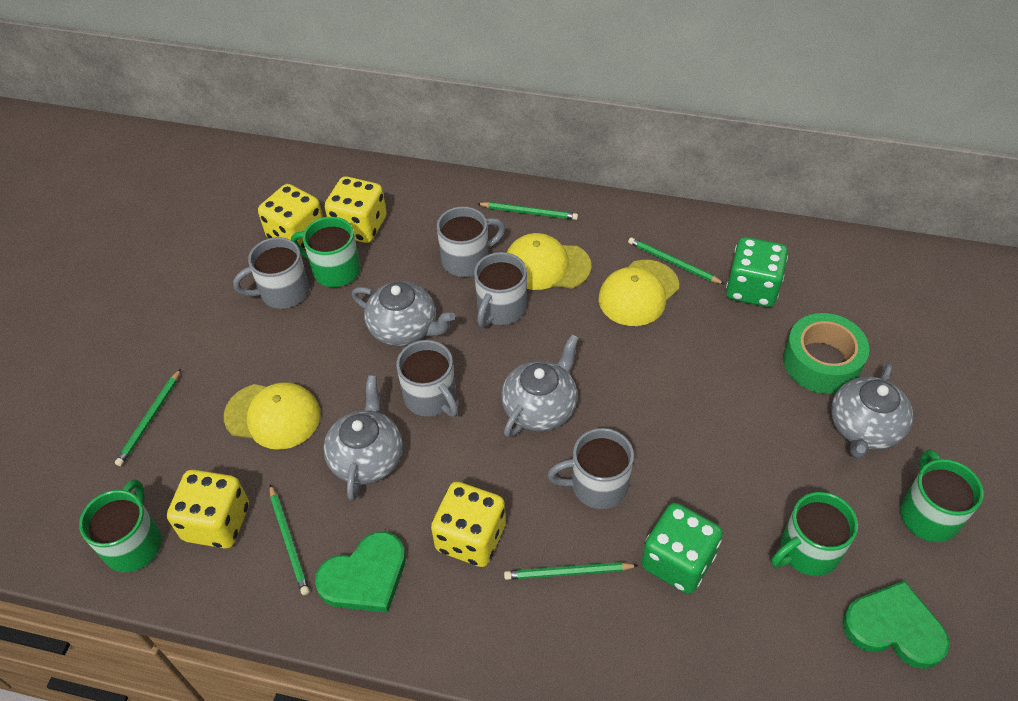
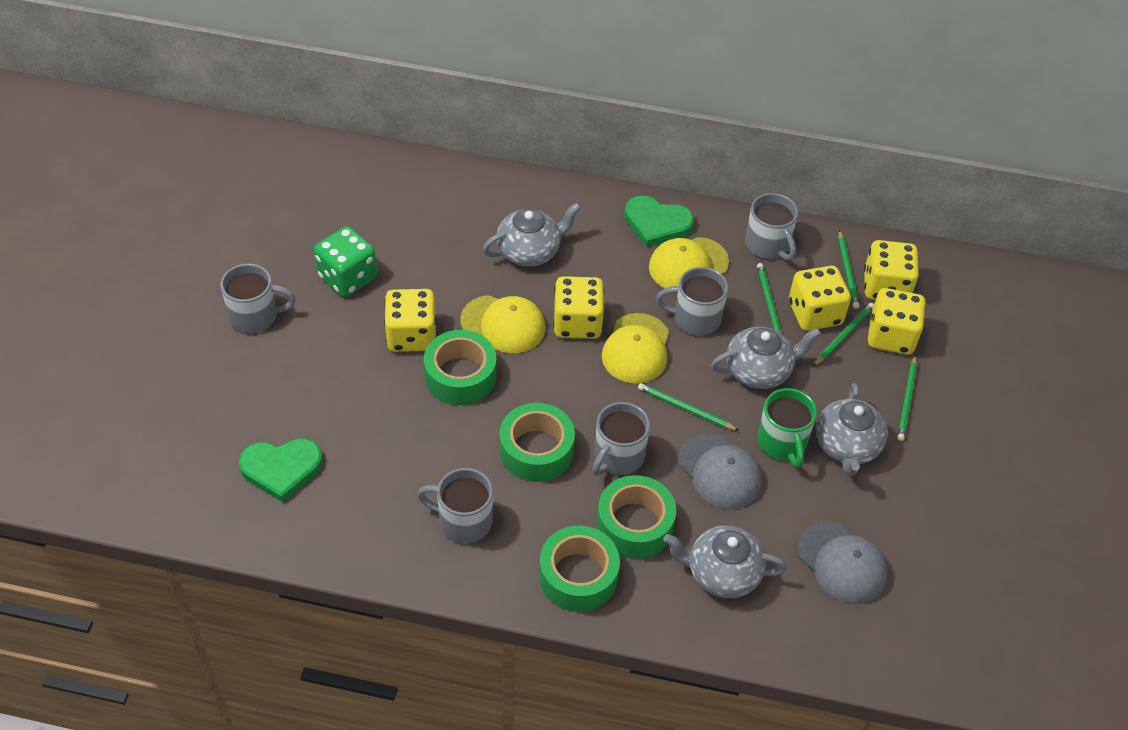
green dice: 2 -> 1
green mug: 4 -> 1
green tape: 1 -> 4
grey cap: 0 -> 2
yellow dice: 4 -> 5

